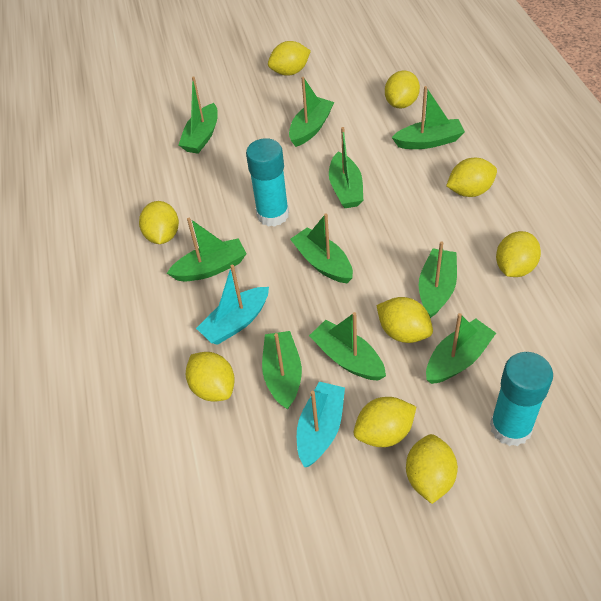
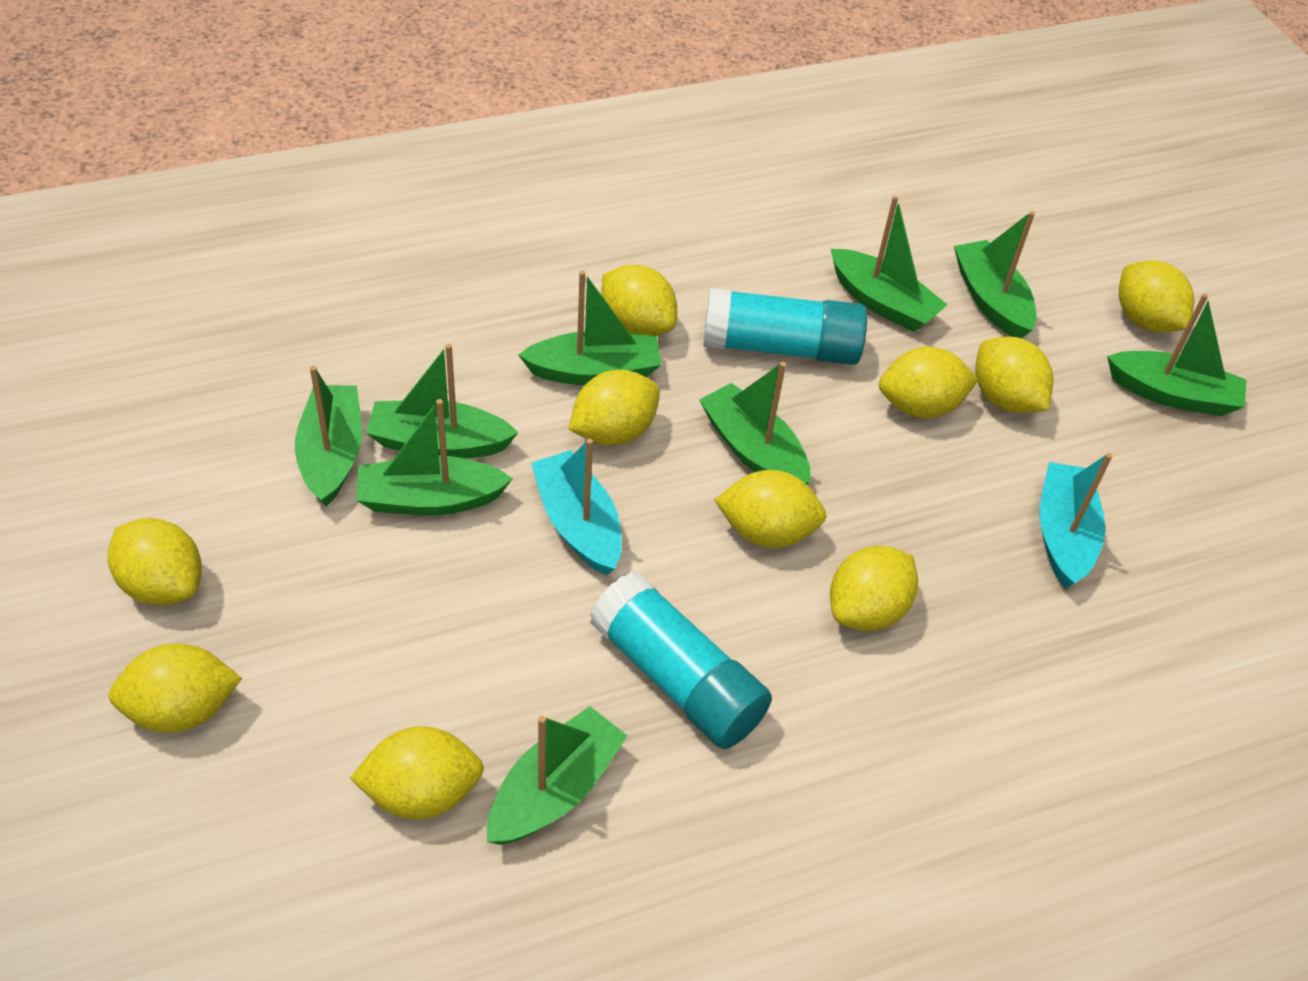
green boat: 10 -> 9
yellow lemon: 9 -> 10

